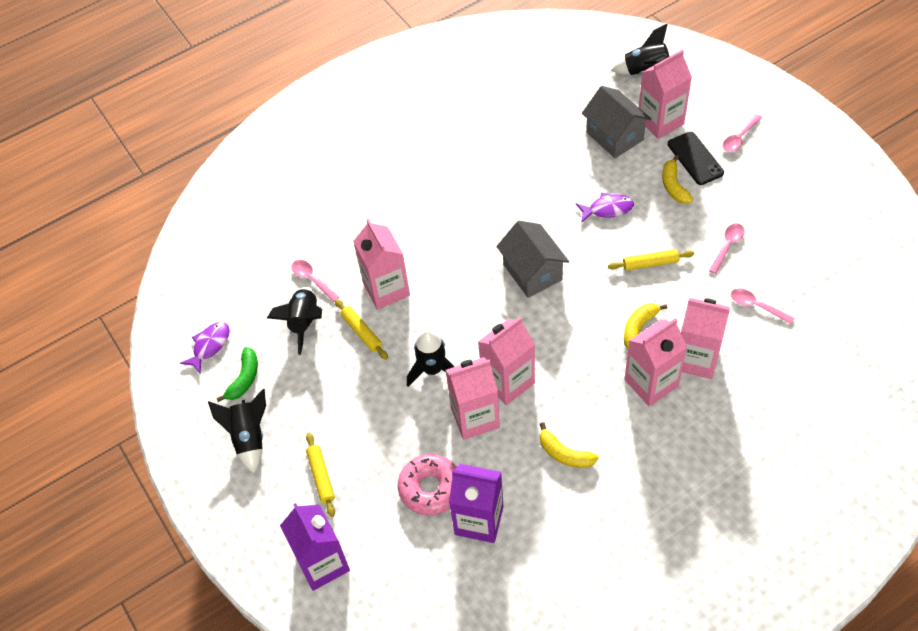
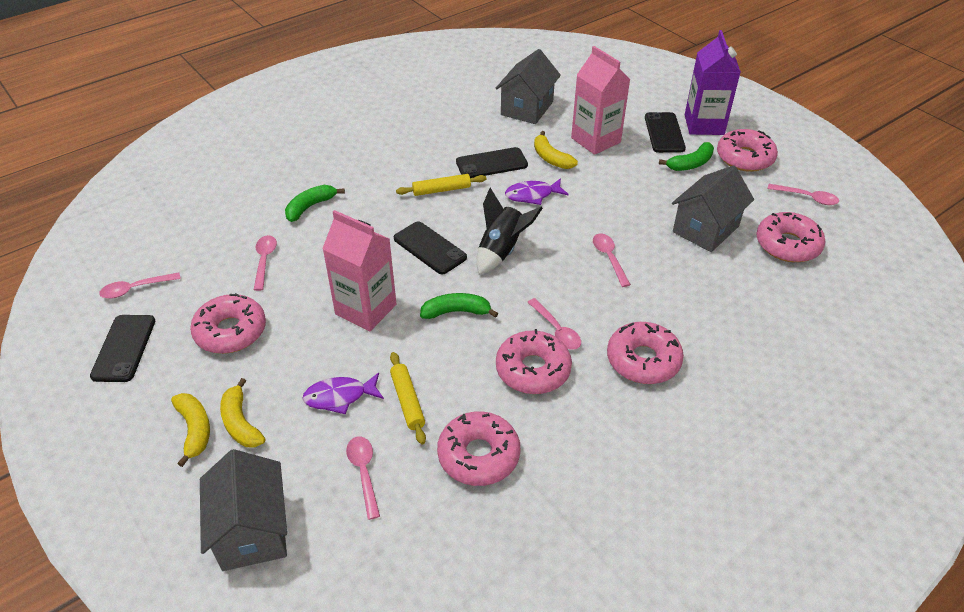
black phone: 1 -> 4
black rocket: 4 -> 1
green banana: 1 -> 3
grey house: 2 -> 3
pink carton: 6 -> 2
pink donut: 1 -> 6
pink spoon: 4 -> 6
purple carton: 2 -> 1
yellow rolling pin: 3 -> 2

